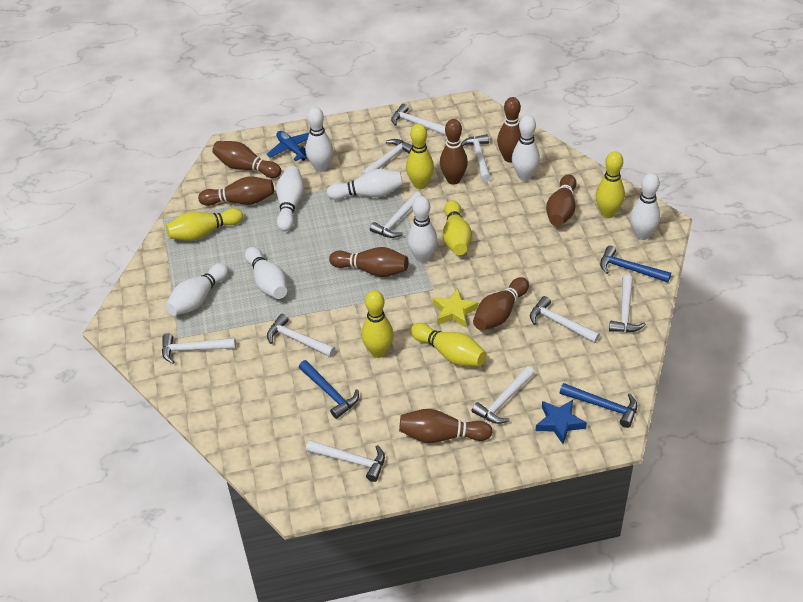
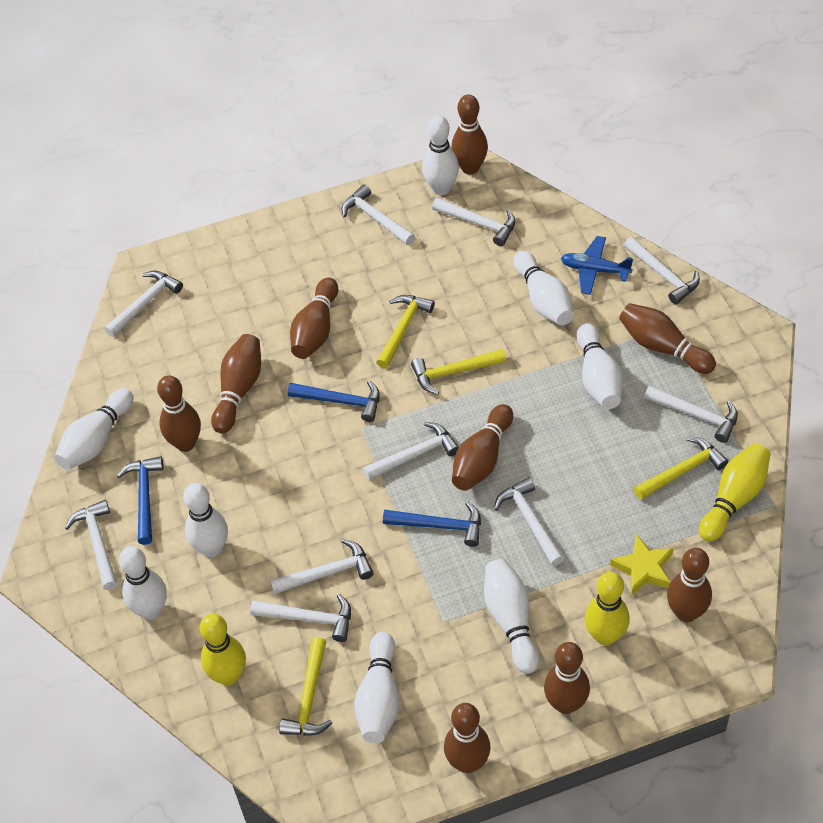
blue star: 1 -> 0
brown bowling pin: 8 -> 9
yellow bowling pin: 6 -> 3
yellow hammer: 0 -> 4

